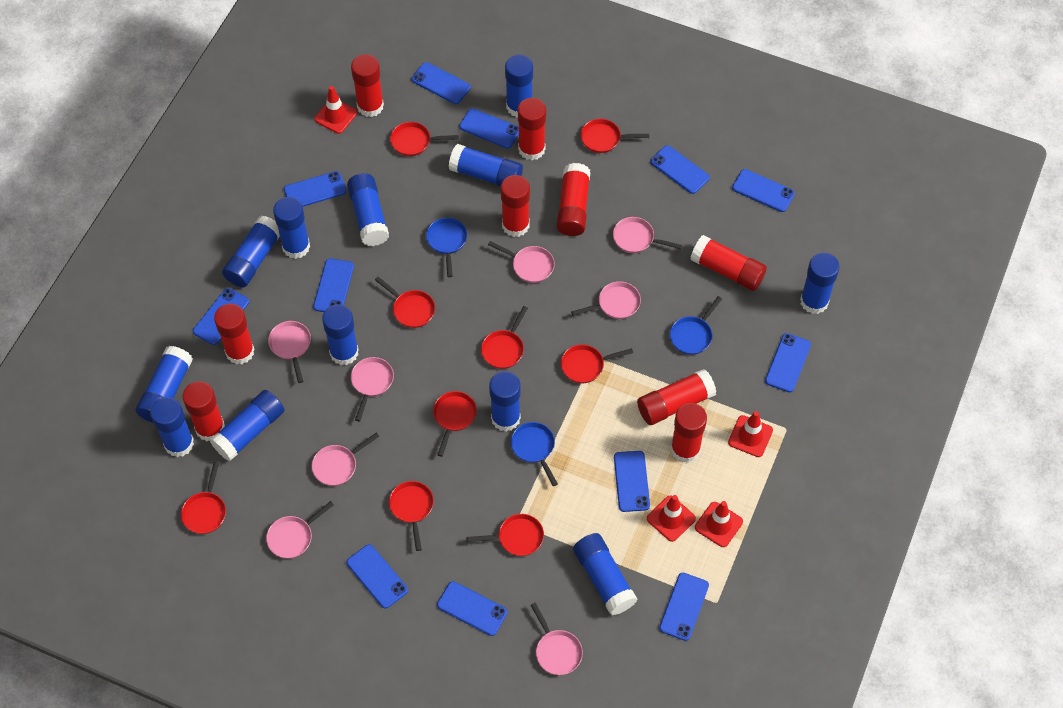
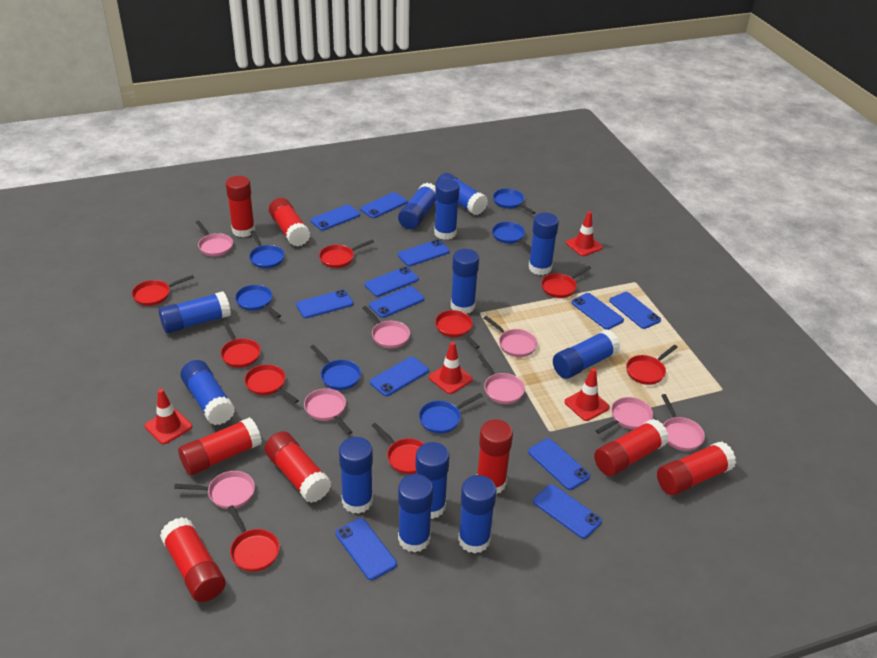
blue pan: 3 -> 6
red glue stick: 9 -> 8

